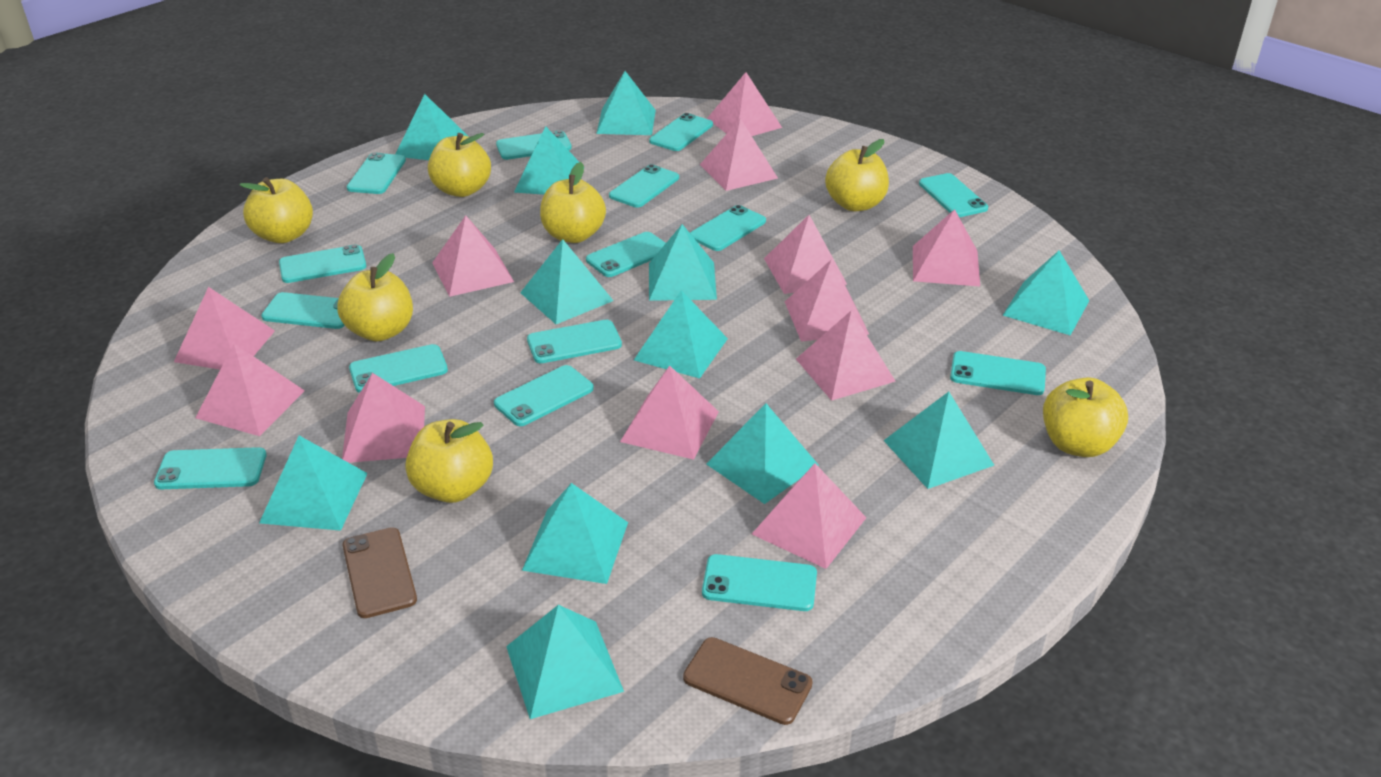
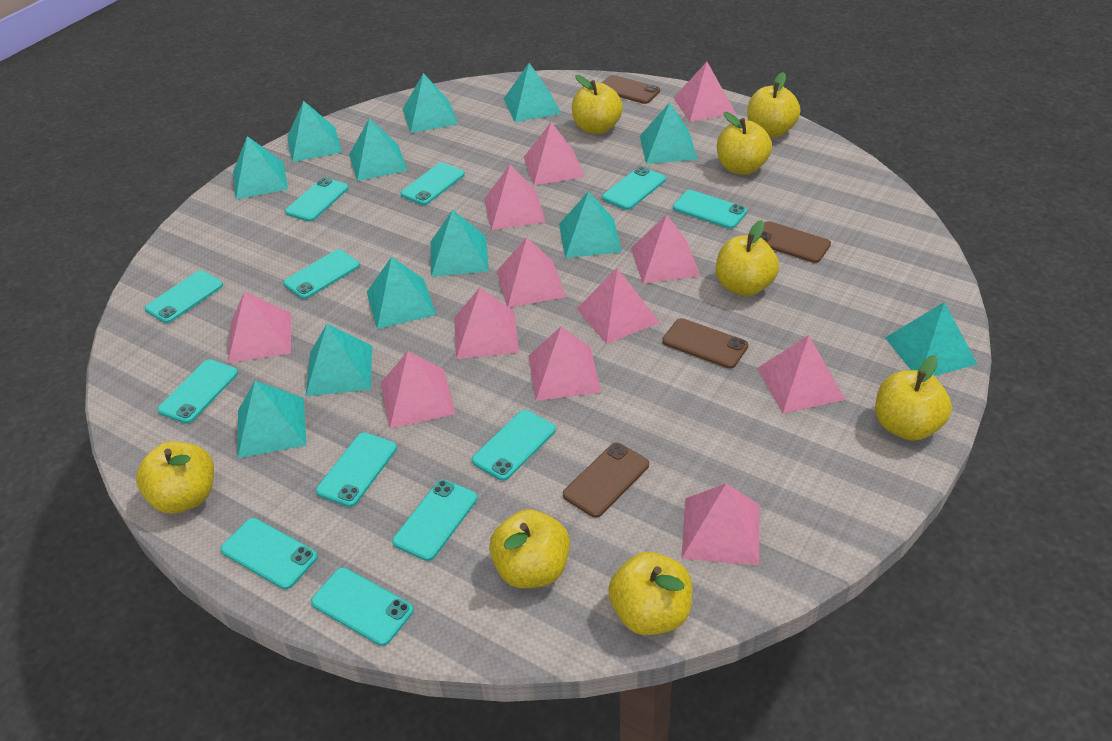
brown phone: 2 -> 4
turquoise phone: 15 -> 12
yellow apple: 7 -> 8

